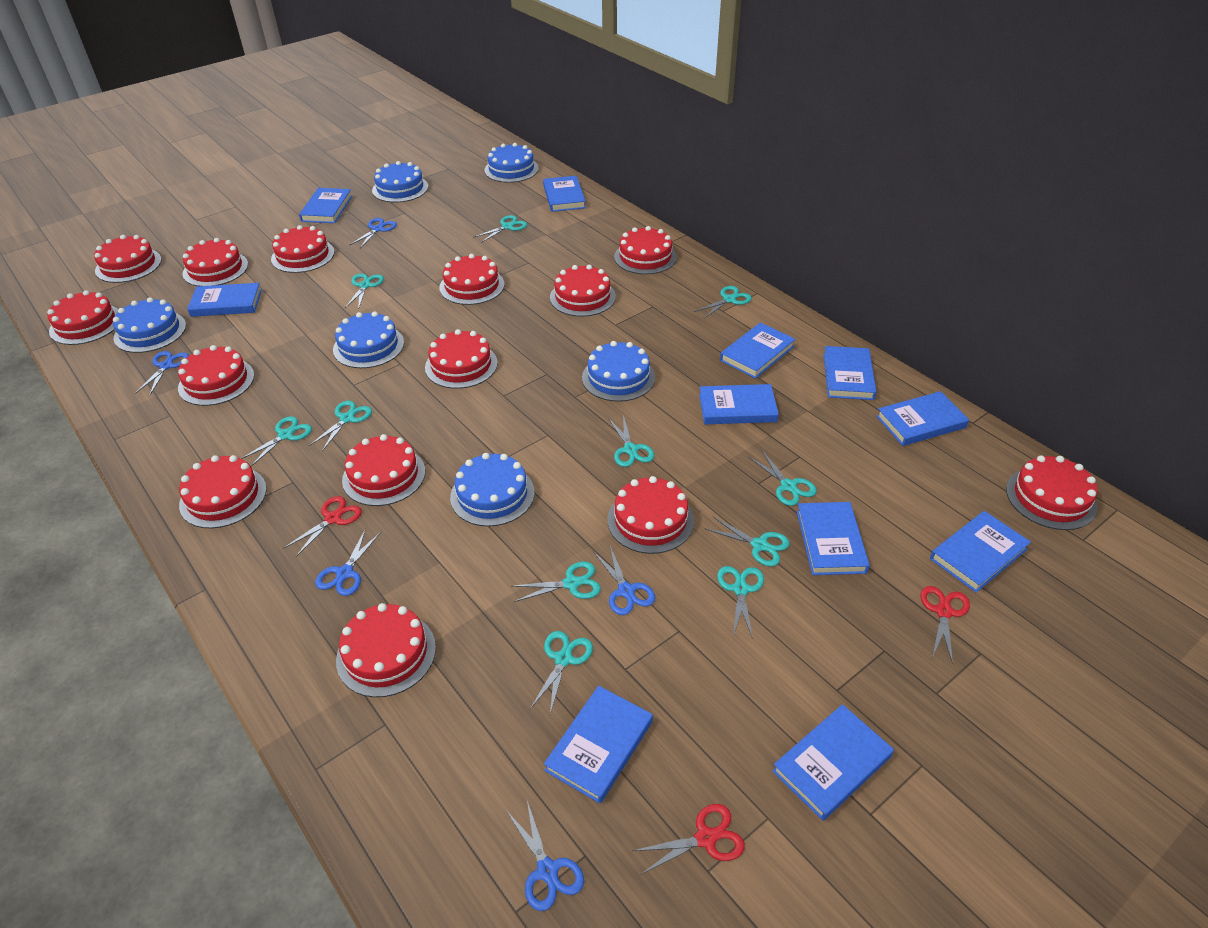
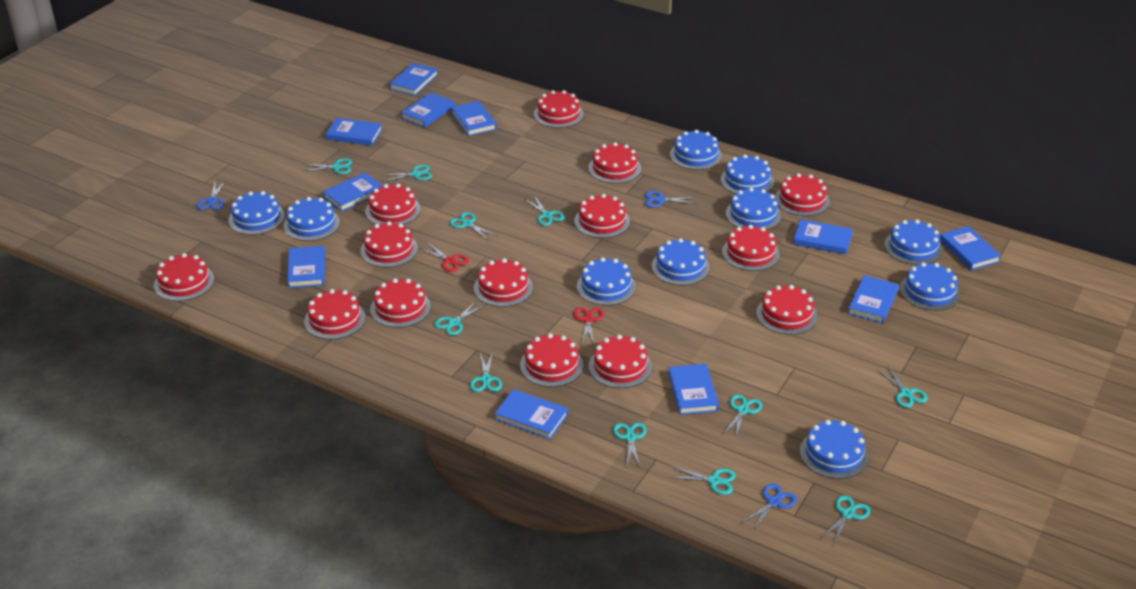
blue cake: 6 -> 10
blue scissors: 5 -> 3
red scissors: 3 -> 2

